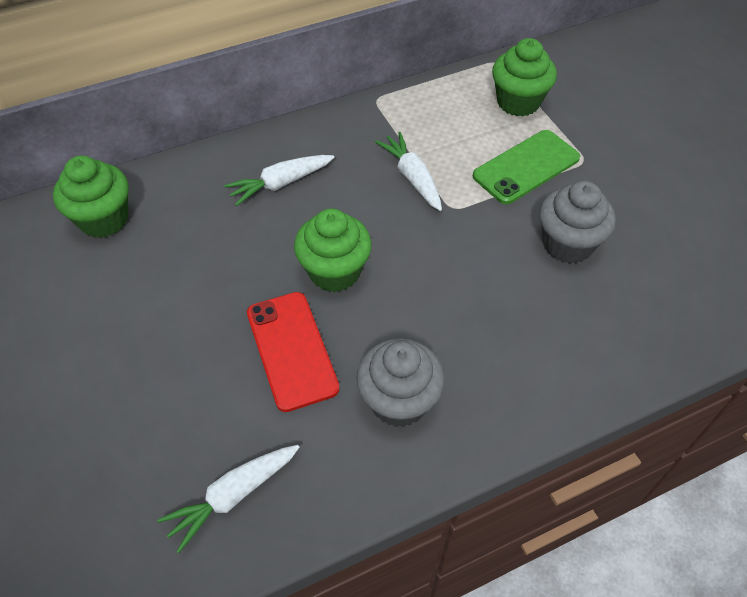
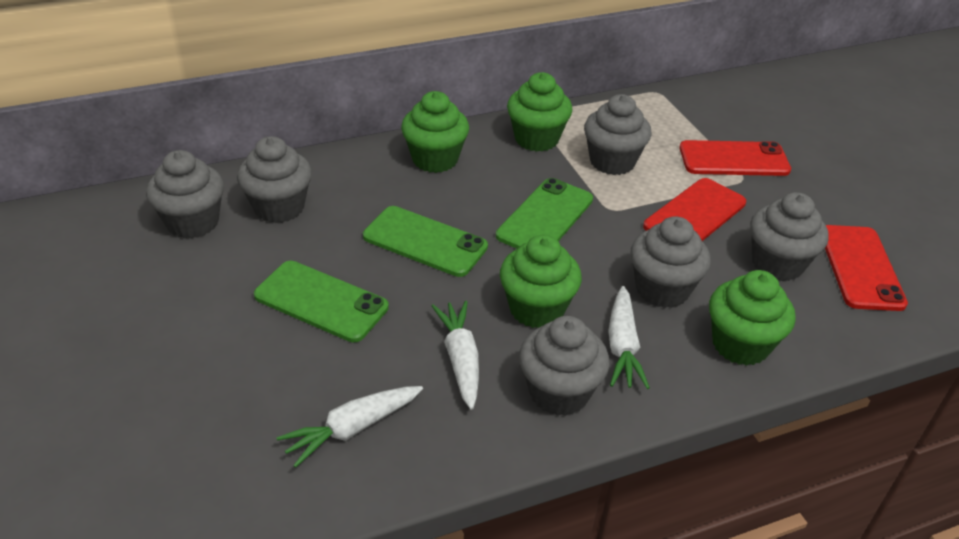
green cupcake: 3 -> 4
green phone: 1 -> 3
grey cupcake: 2 -> 6
red phone: 1 -> 3

